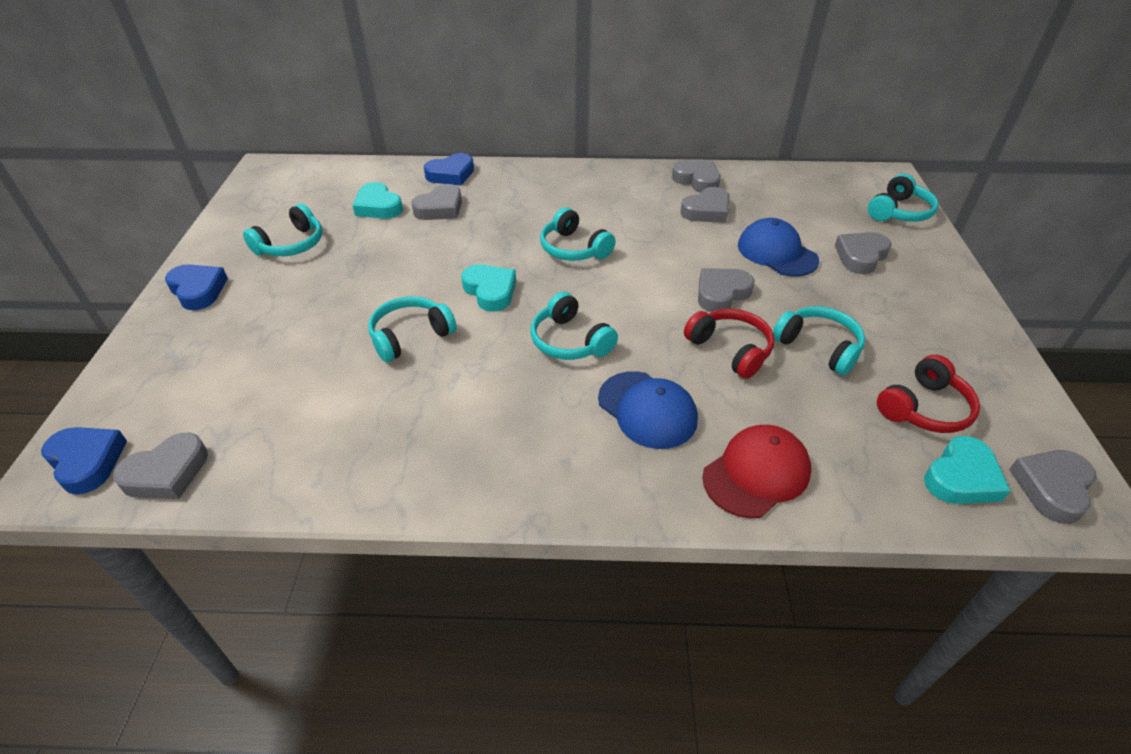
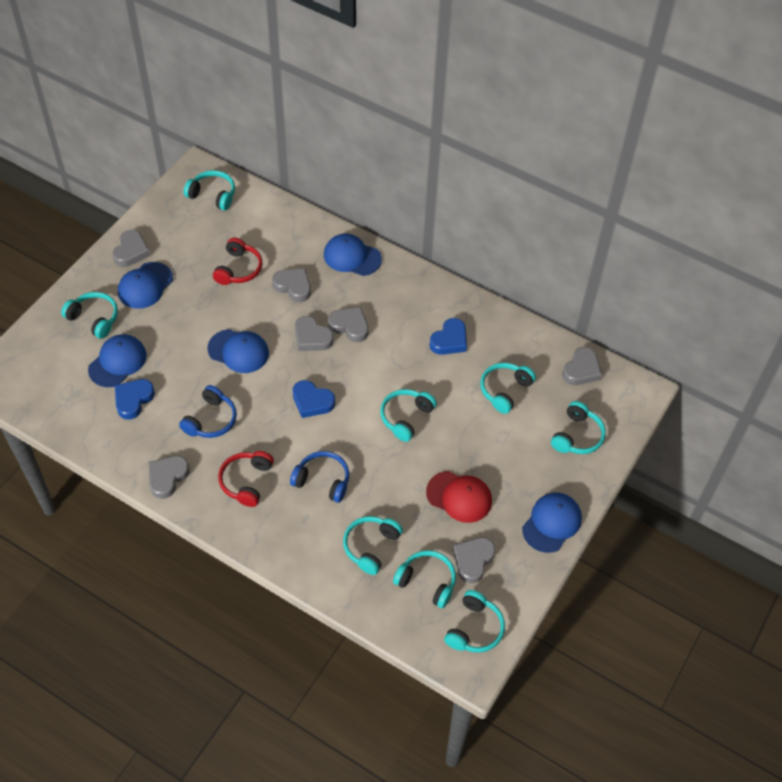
blue cap: 2 -> 5
blue headphones: 0 -> 2
turquoise headphones: 6 -> 8
turquoise heart: 3 -> 0

